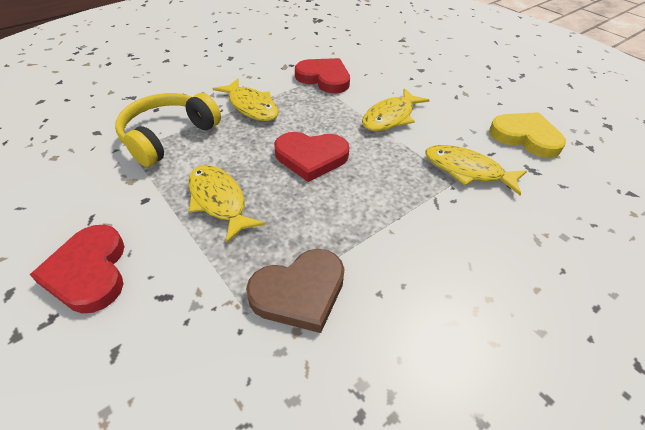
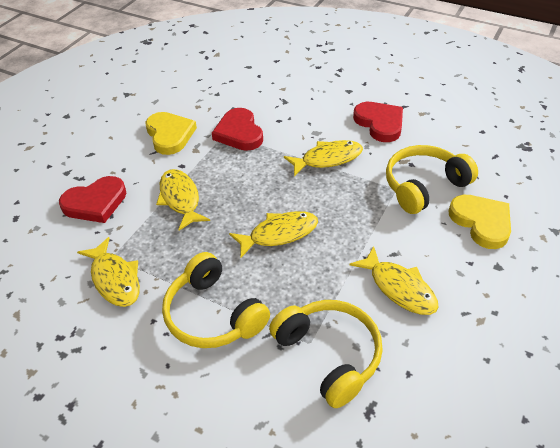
brown heart: 1 -> 0
yellow fish: 4 -> 5
yellow headphones: 1 -> 3
yellow heart: 1 -> 2

